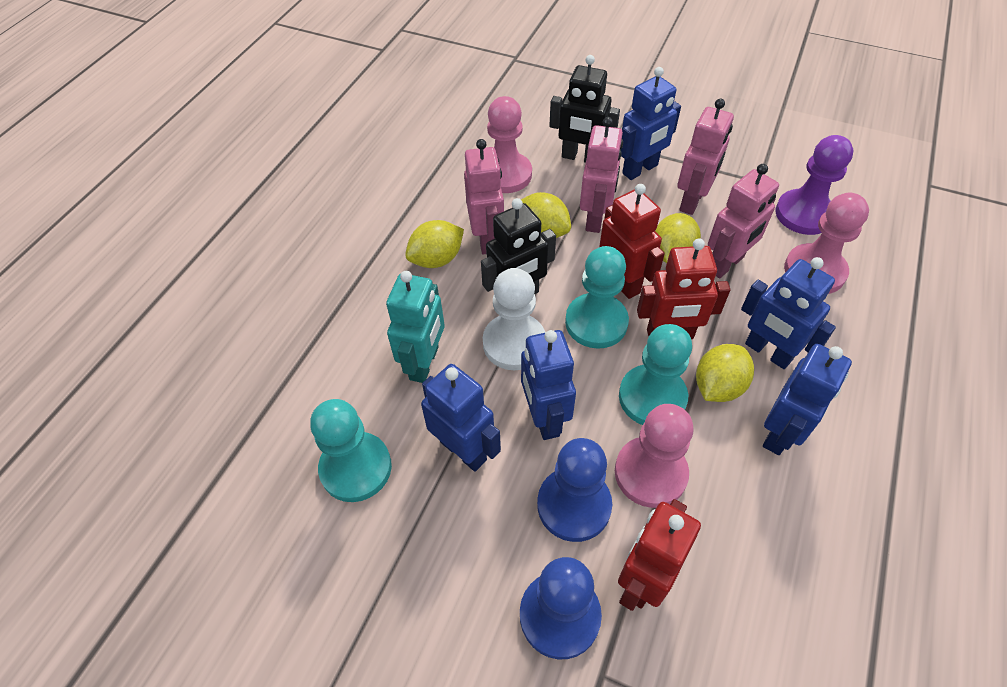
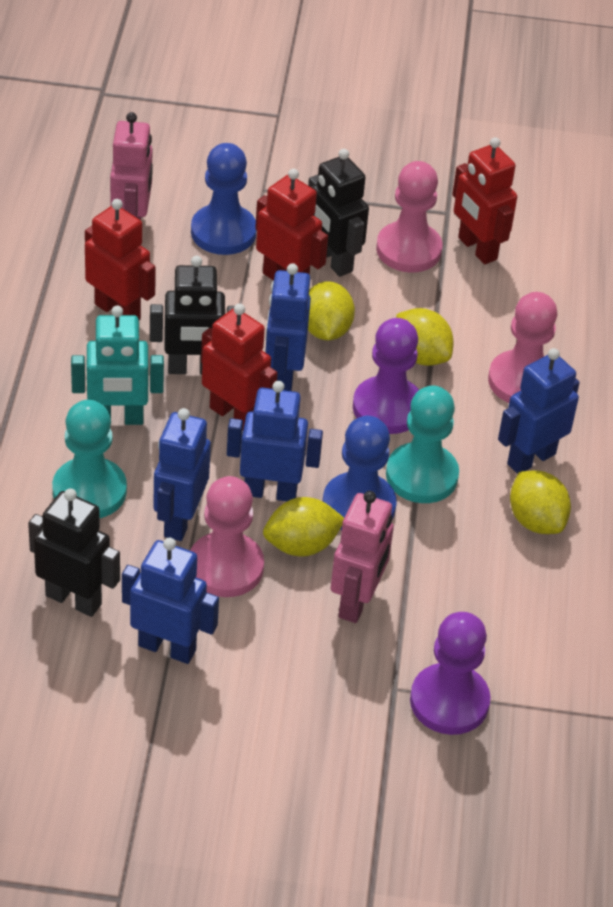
black robot: 2 -> 3
pink robot: 4 -> 2
purple pawn: 1 -> 2
red robot: 3 -> 4
turquoise pawn: 3 -> 2
white pawn: 1 -> 0

